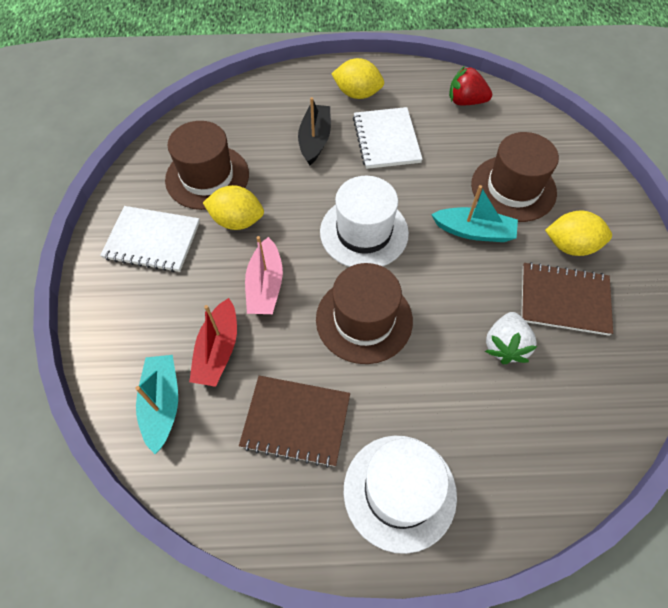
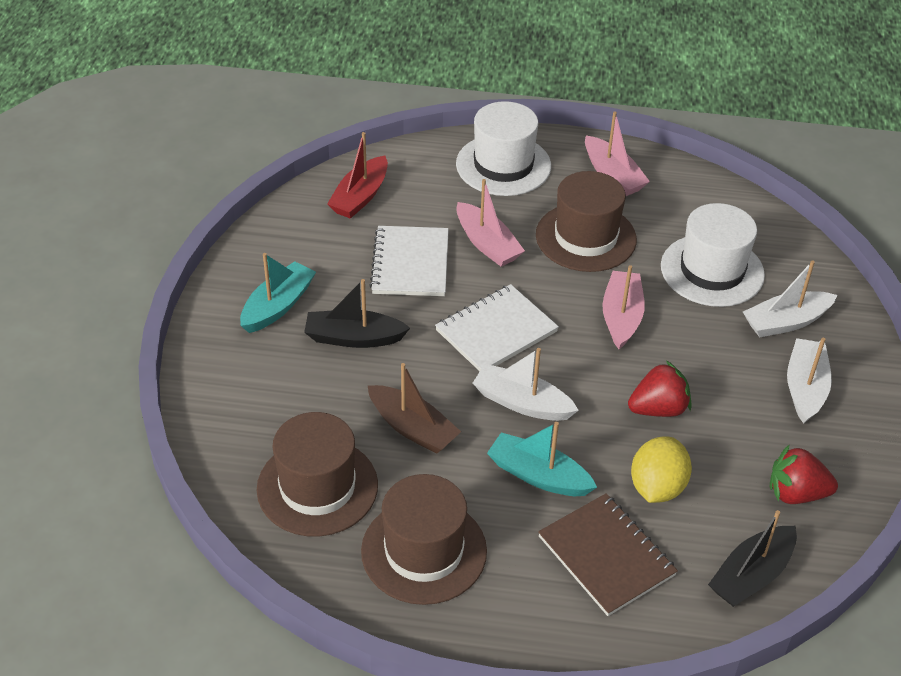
black boat: 1 -> 2
brown boat: 0 -> 1
brown notebook: 2 -> 1
pink boat: 1 -> 3
red strawberry: 1 -> 2
white boat: 0 -> 3
white strawberry: 1 -> 0
yellow lemon: 3 -> 1

